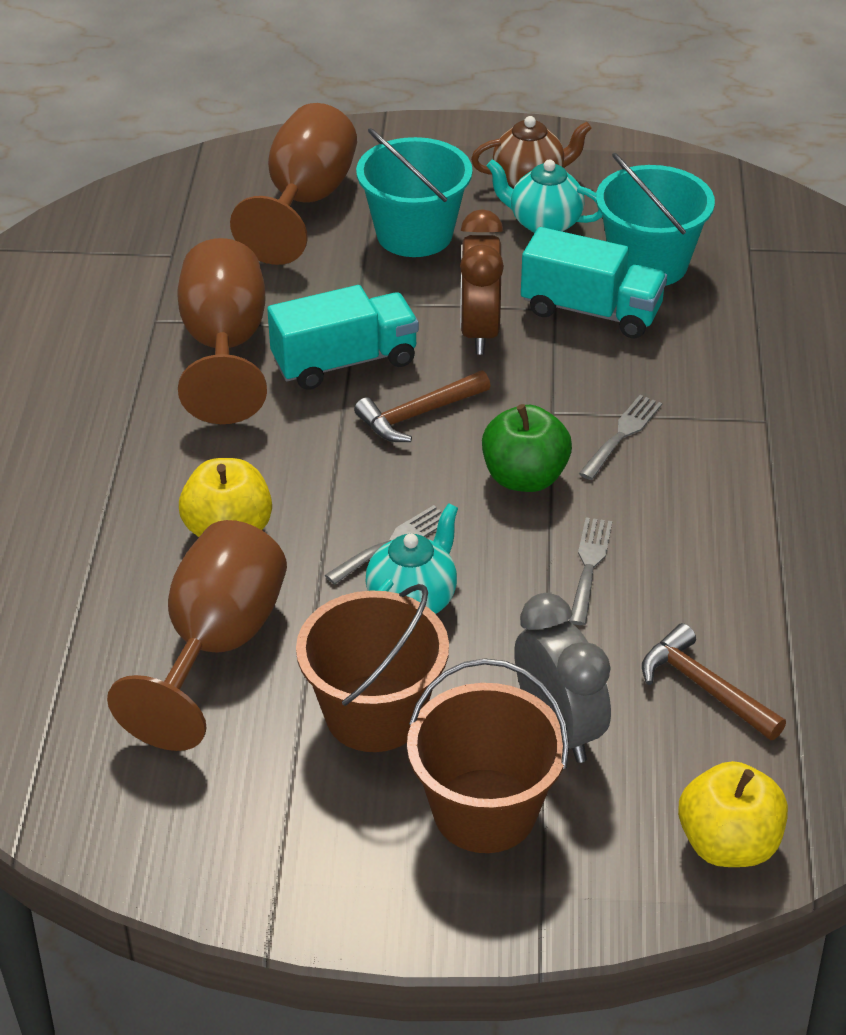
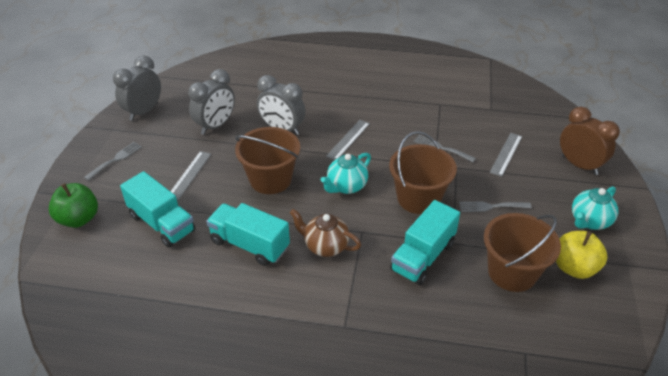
brown bucket: 2 -> 3
brown goblet: 3 -> 0
brown hammer: 2 -> 0
grey clock: 1 -> 3
grey ruler: 0 -> 3
turquoise bucket: 2 -> 0
turquoise truck: 2 -> 3
yellow apple: 2 -> 1

